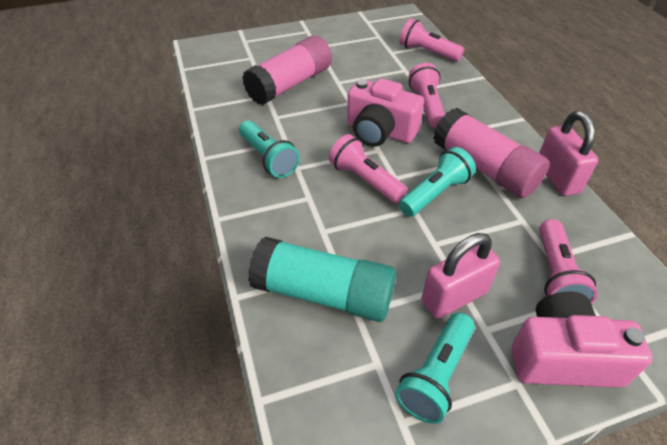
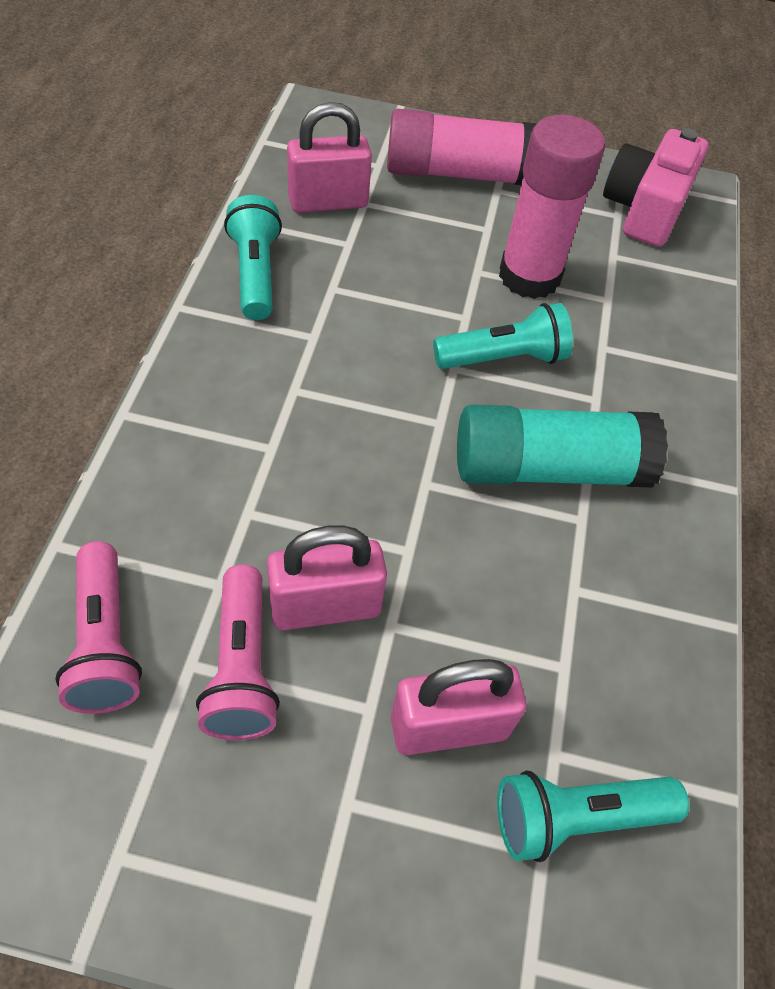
pink camera: 2 -> 1
pink flashlight: 4 -> 2
pink padlock: 2 -> 3

